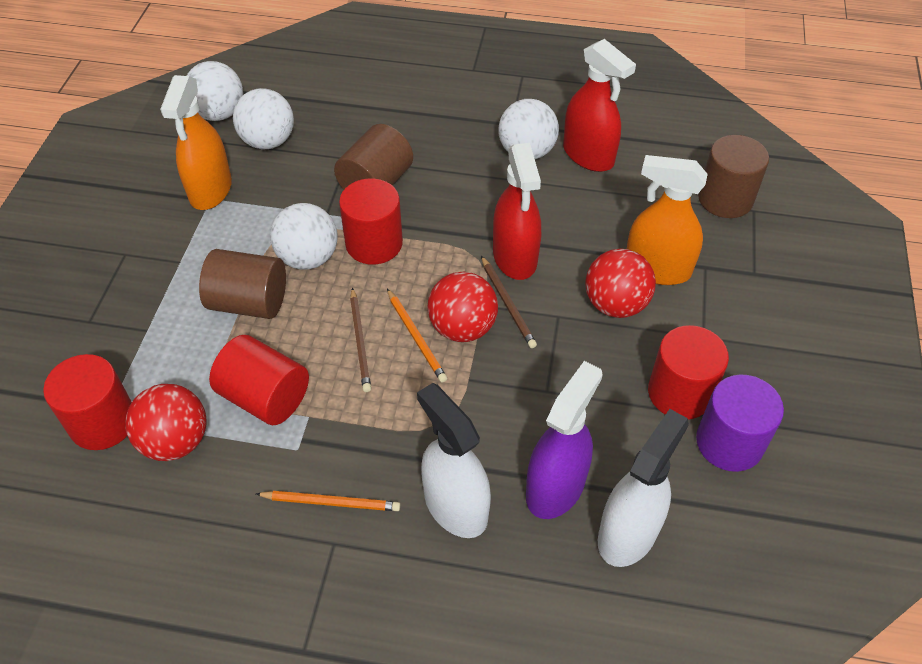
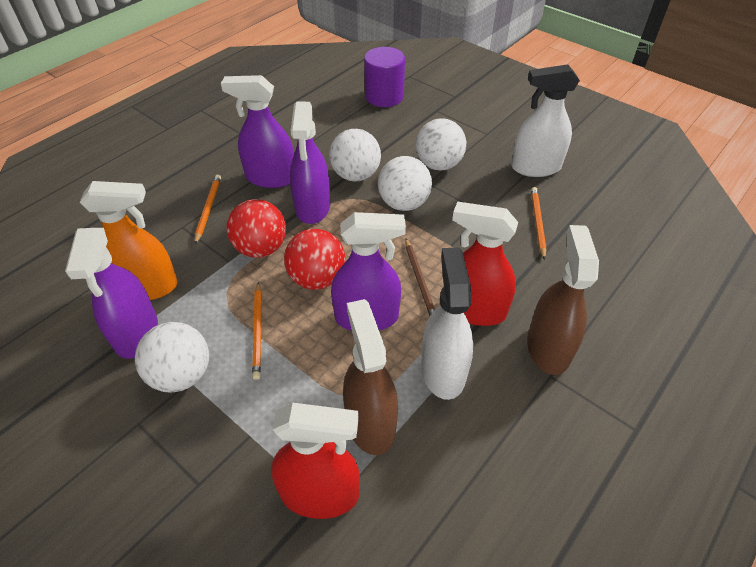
brown cylinder: 3 -> 0
brown pencil: 2 -> 1
brown spray bottle: 0 -> 2
orange pencil: 2 -> 3
orange spray bottle: 2 -> 1
purple spray bottle: 1 -> 4
red ball: 3 -> 2
red cylinder: 4 -> 0

